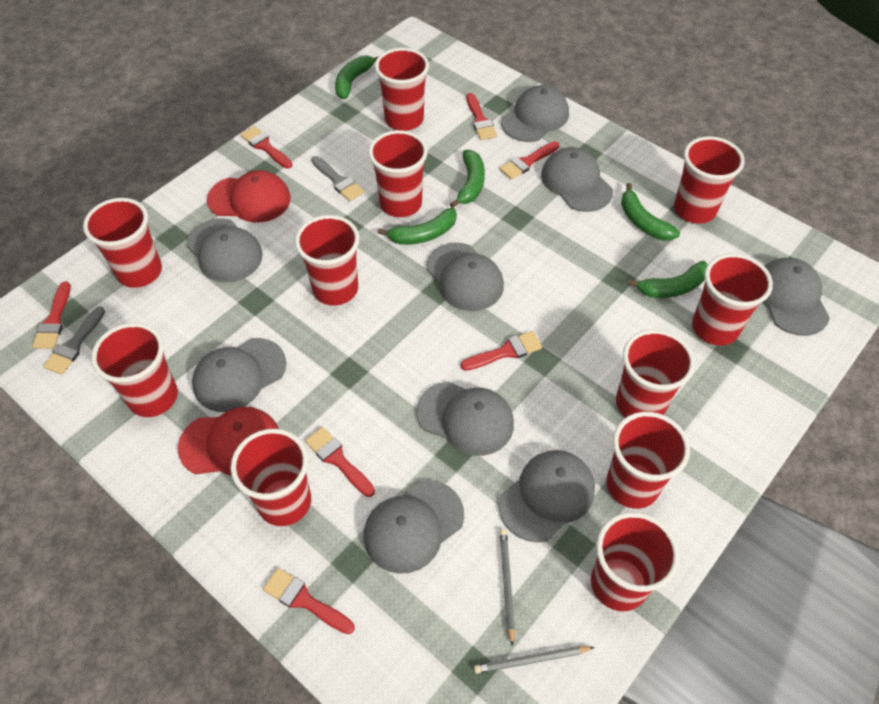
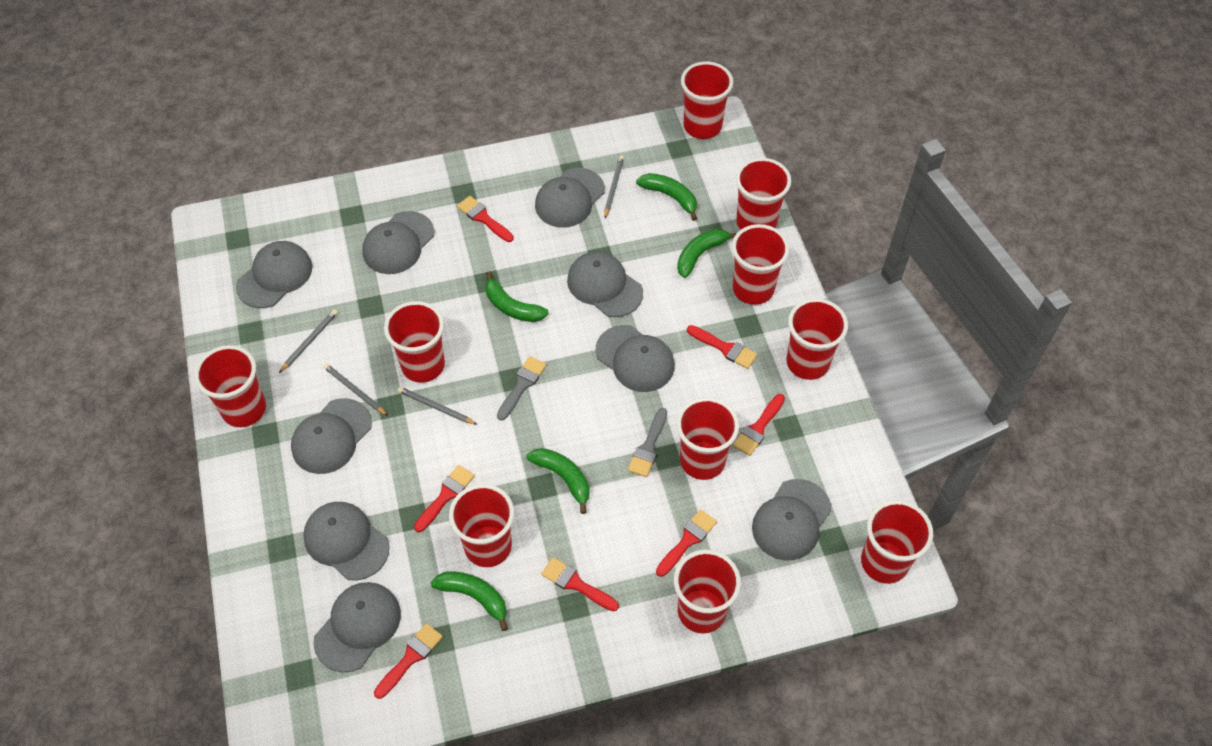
grey pencil: 2 -> 4
red cap: 2 -> 0
red cup: 11 -> 10

